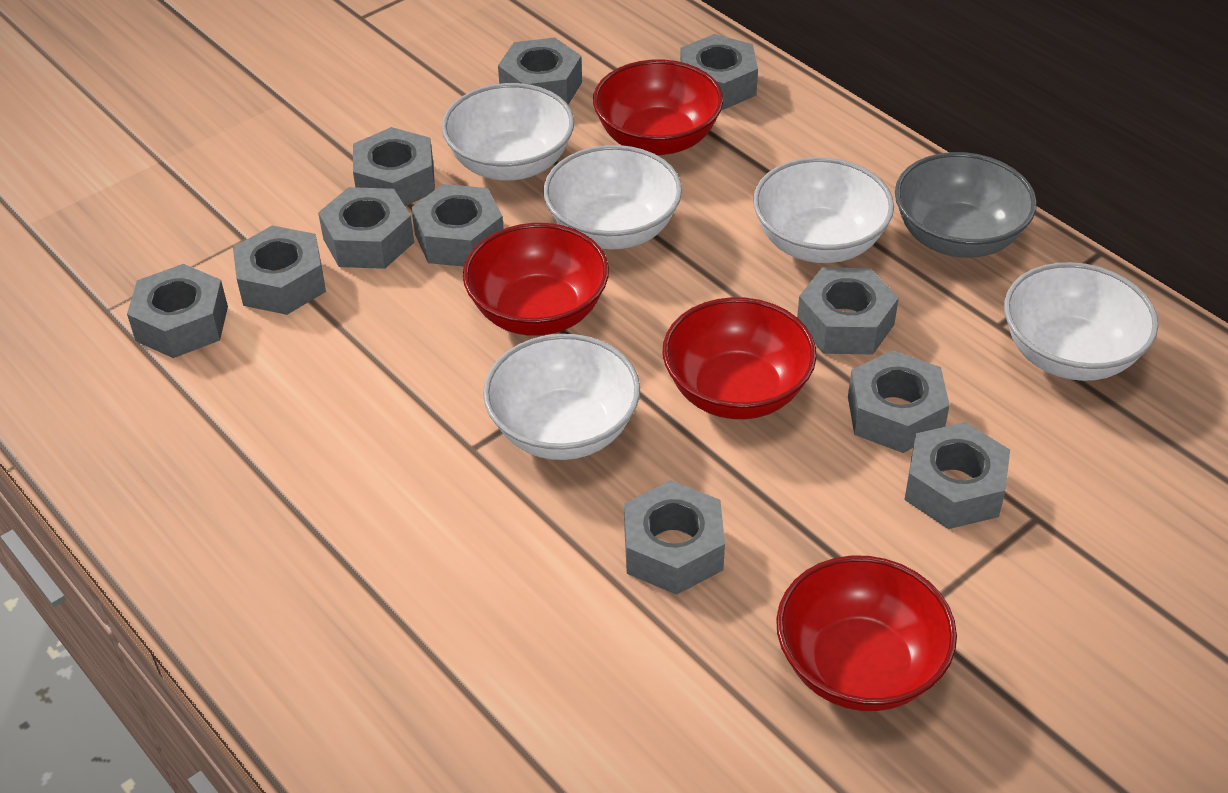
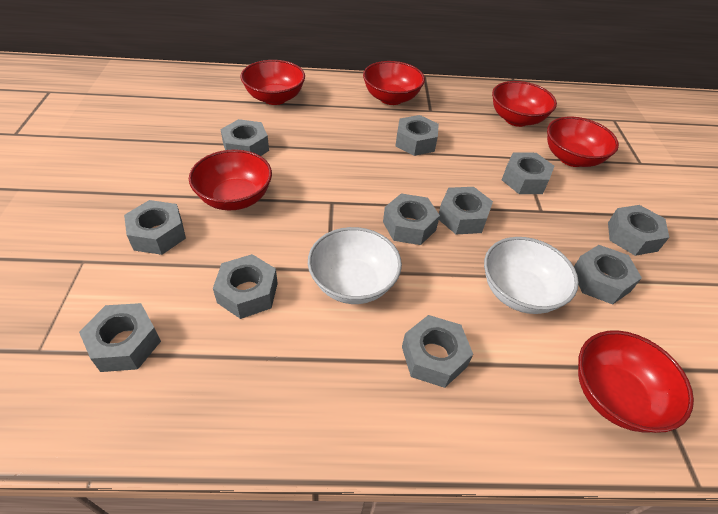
grey bowl: 1 -> 0
red bowl: 4 -> 6
white bowl: 5 -> 2

